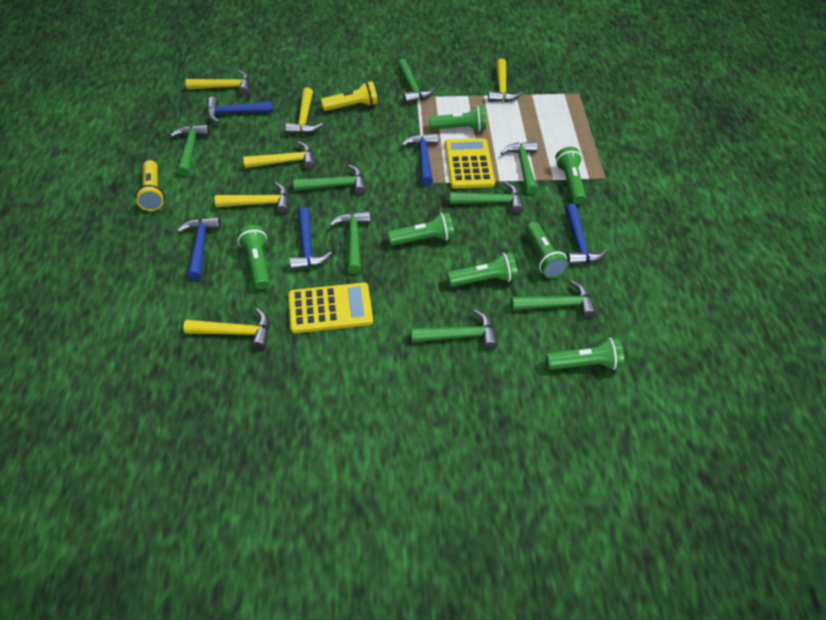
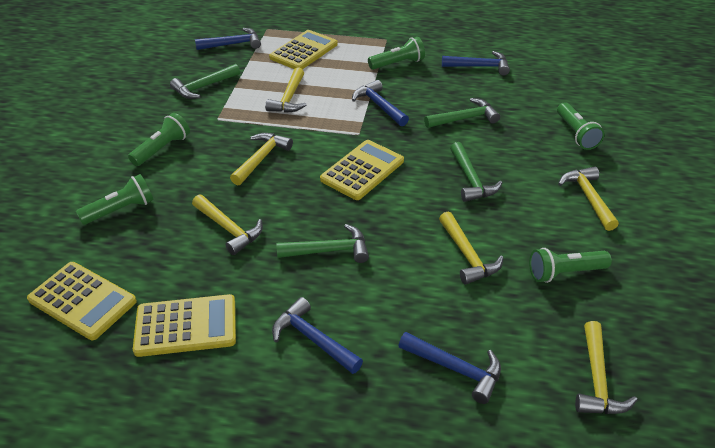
green flashlight: 7 -> 5
green hammer: 8 -> 4
yellow calculator: 2 -> 4
yellow flashlight: 2 -> 0

